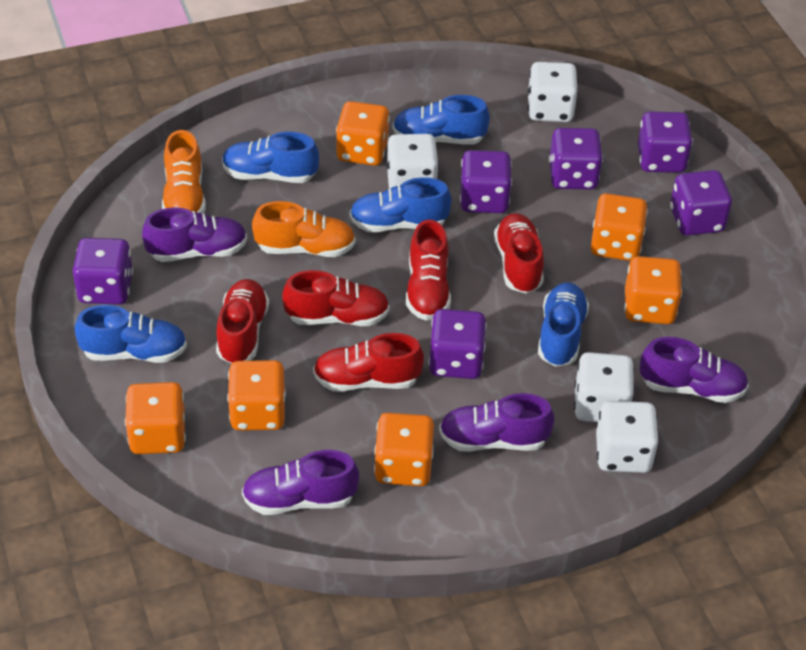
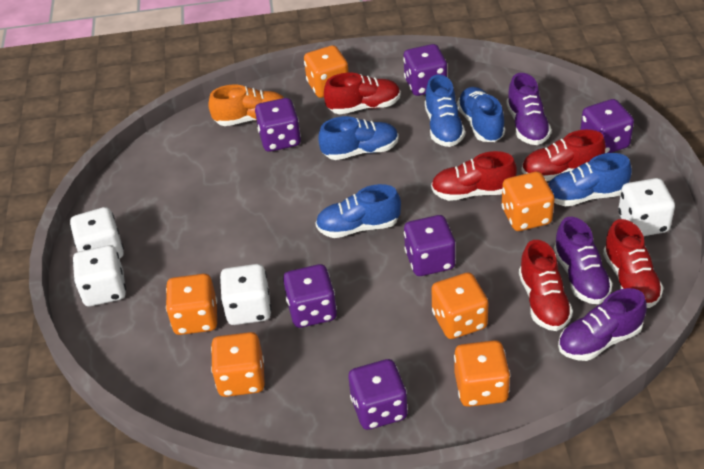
orange shoe: 2 -> 1
purple shoe: 4 -> 3

